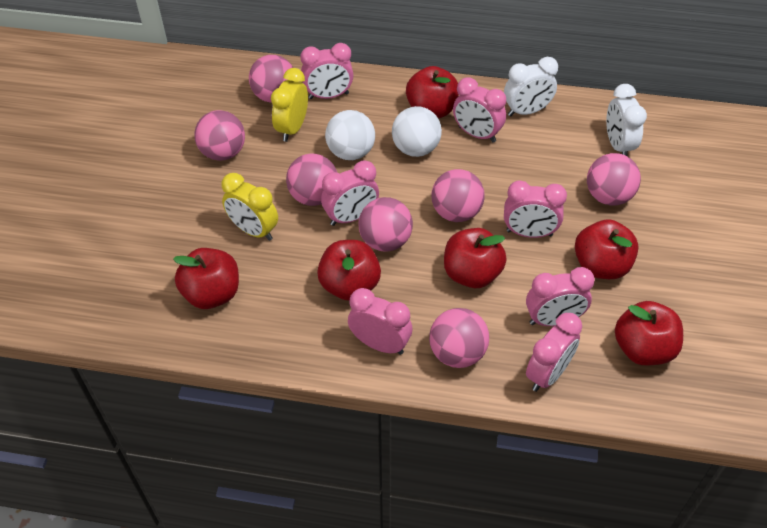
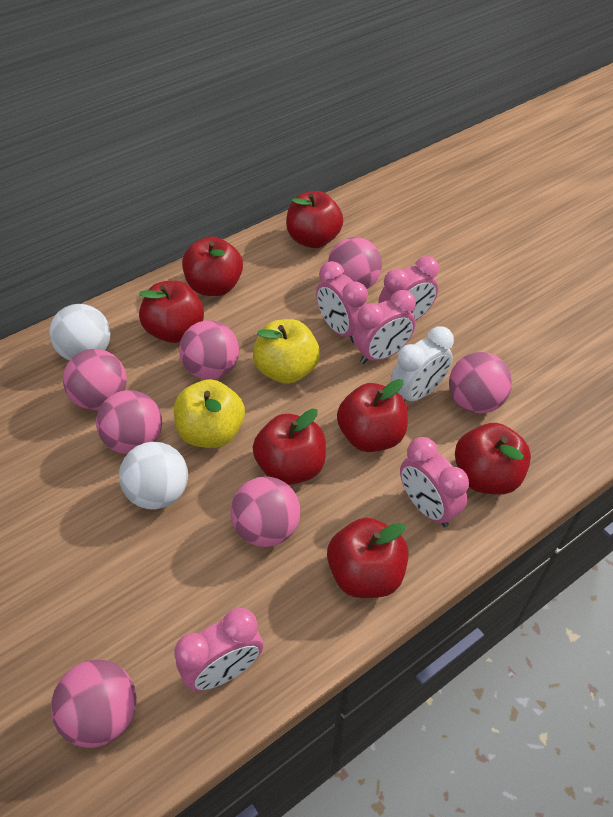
pink clock: 7 -> 5
red apple: 6 -> 7
white clock: 2 -> 1
yellow apple: 0 -> 2
yellow clock: 2 -> 0

